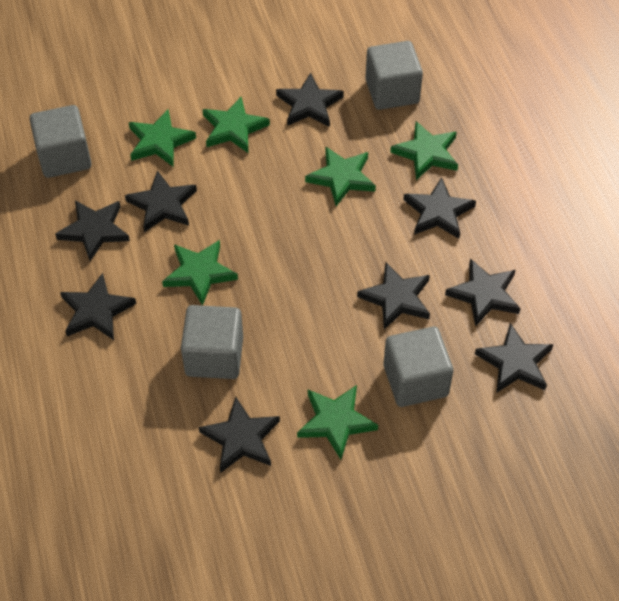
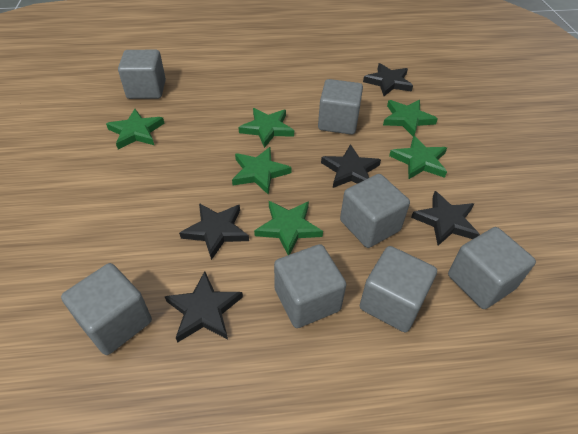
black star: 9 -> 5
grey cube: 4 -> 7

